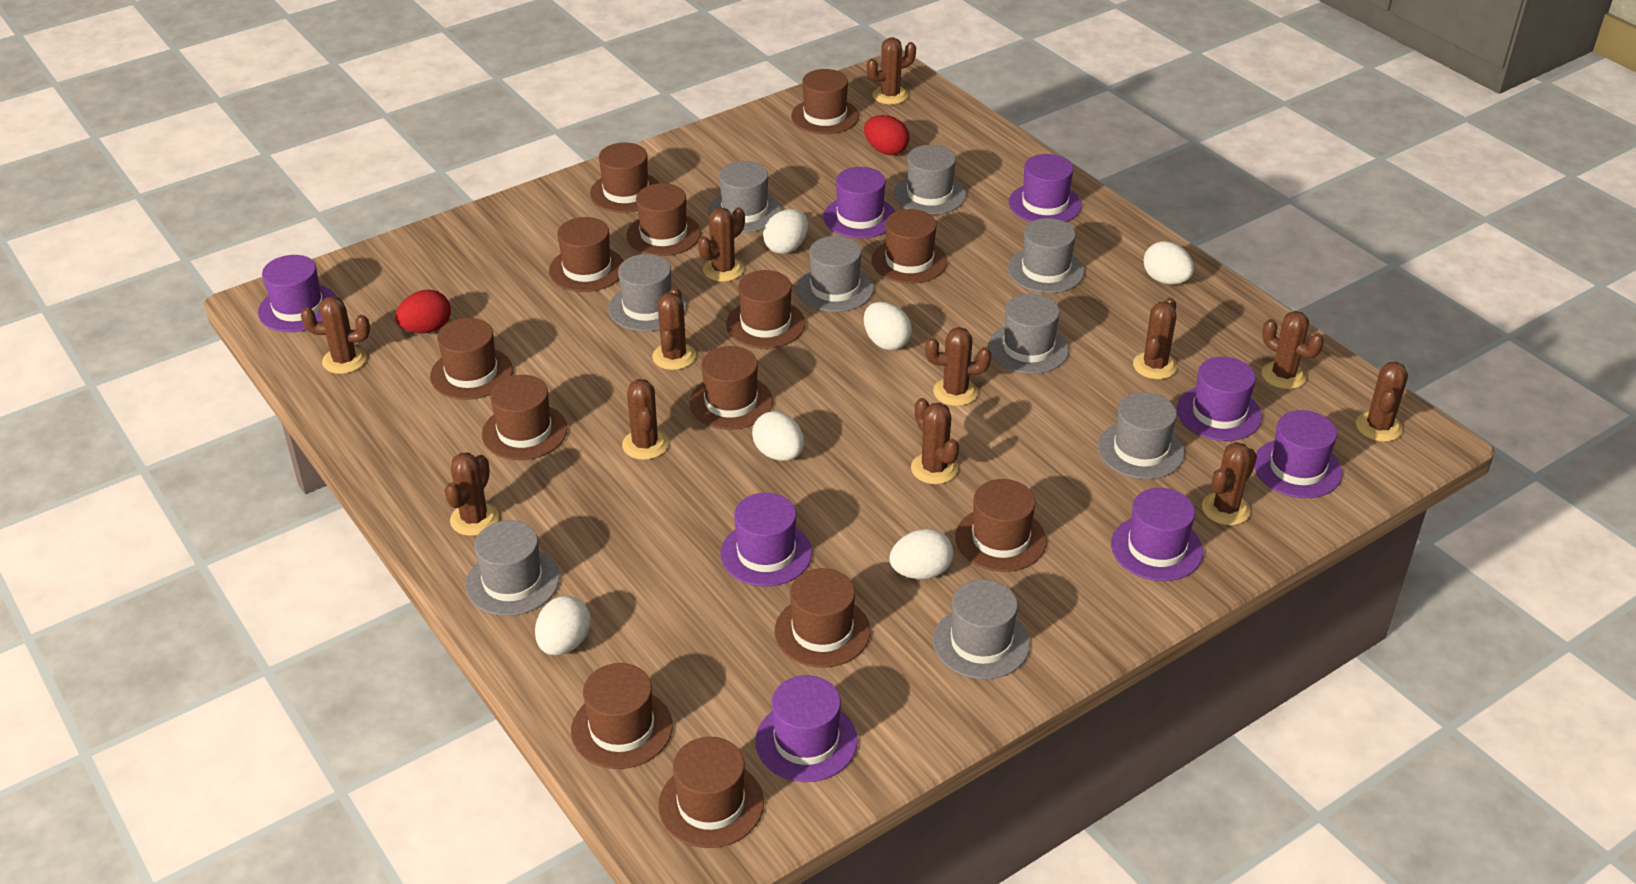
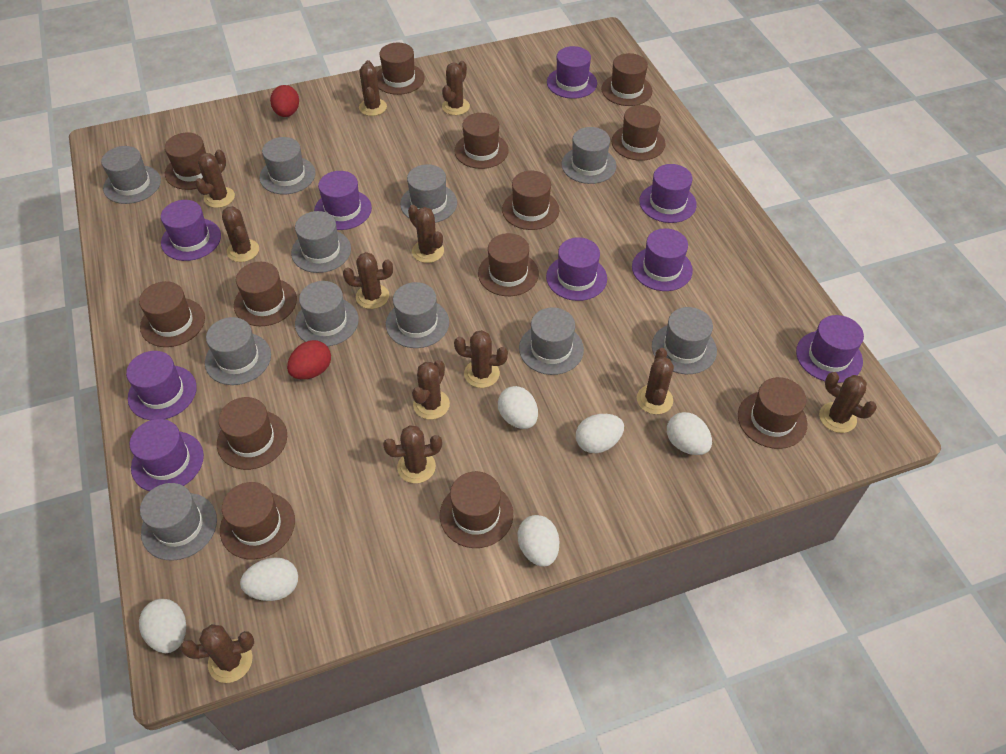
grey hat: 9 -> 11
purple hat: 8 -> 9

